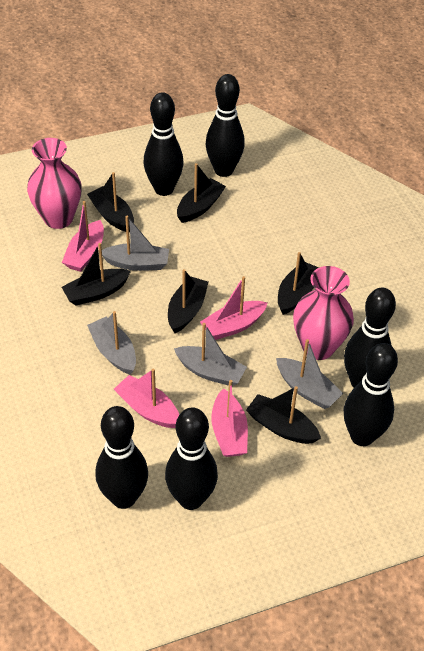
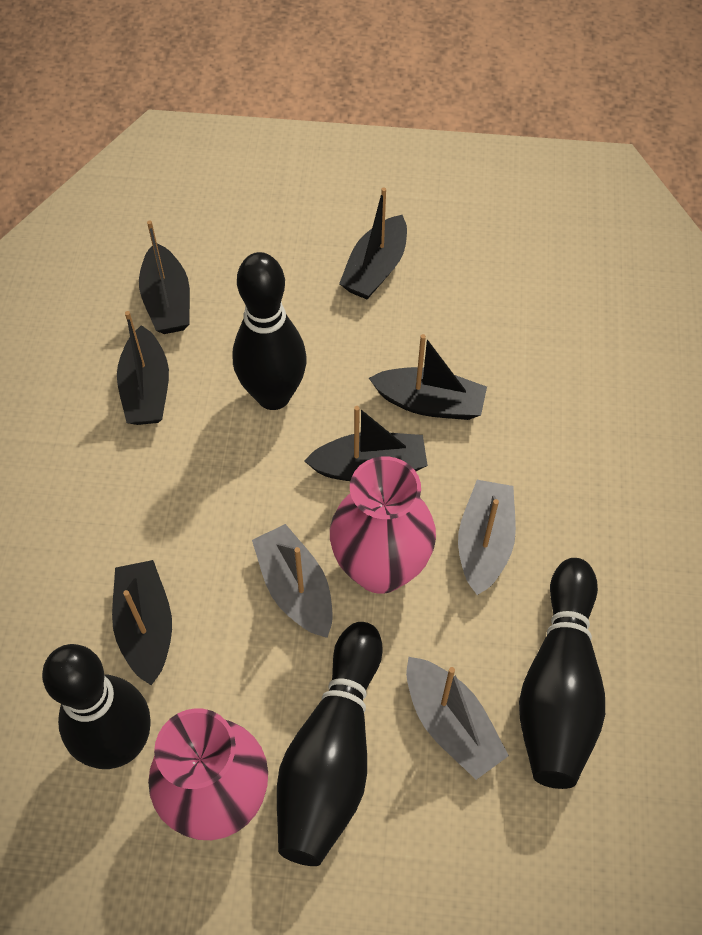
black bowling pin: 6 -> 4
grey boat: 4 -> 3
pink boat: 4 -> 0

